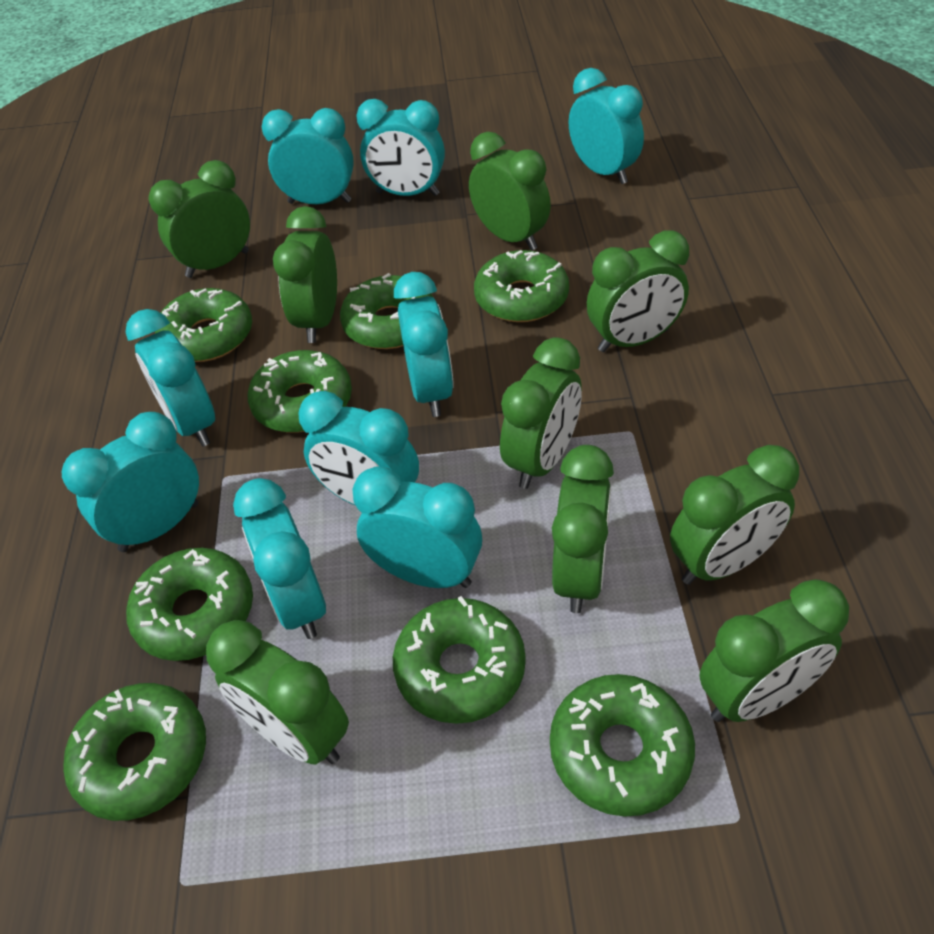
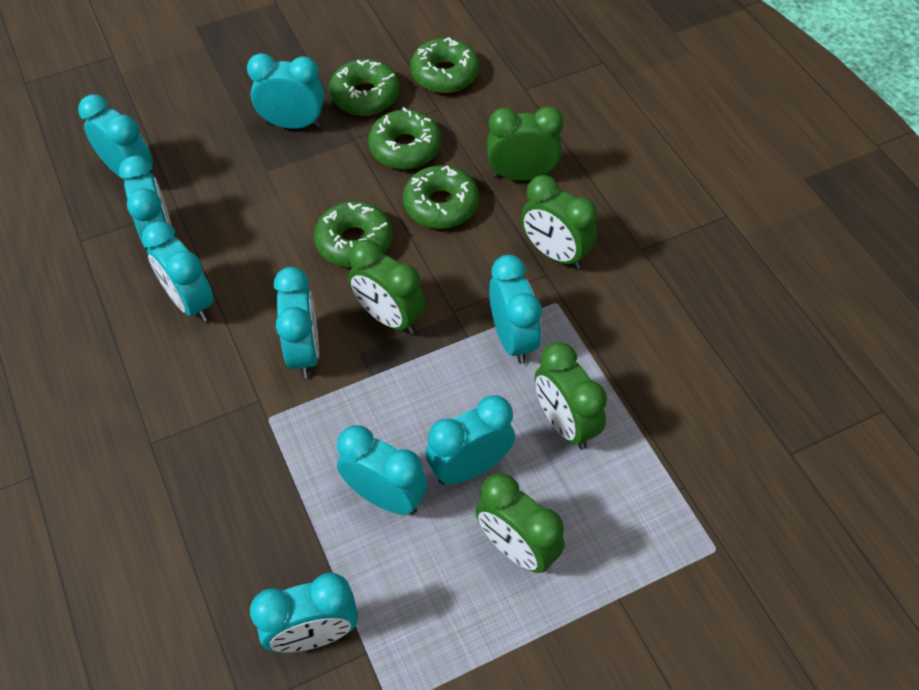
green clock: 9 -> 5
green donut: 8 -> 5

